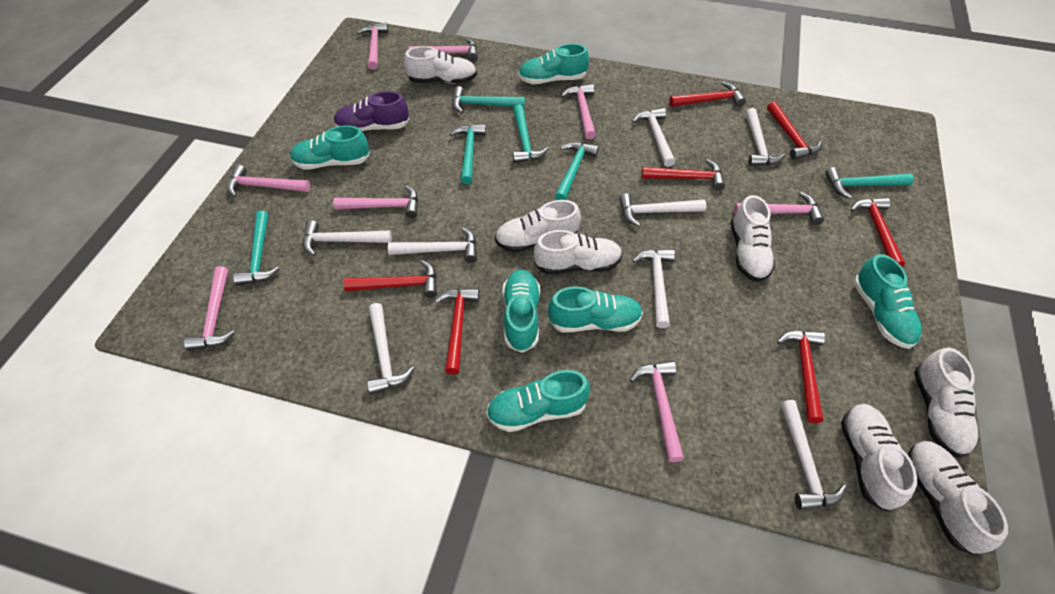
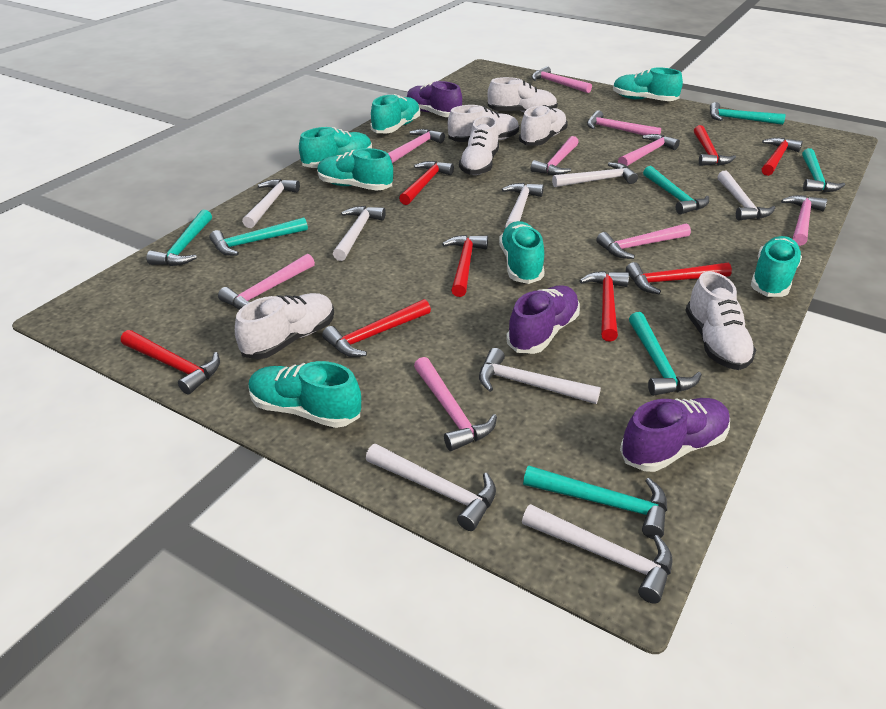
pink hammer: 8 -> 9
purple shoe: 1 -> 3
red hammer: 7 -> 8
turquoise hammer: 6 -> 7
turquoise shoe: 6 -> 7
white shoe: 7 -> 6

